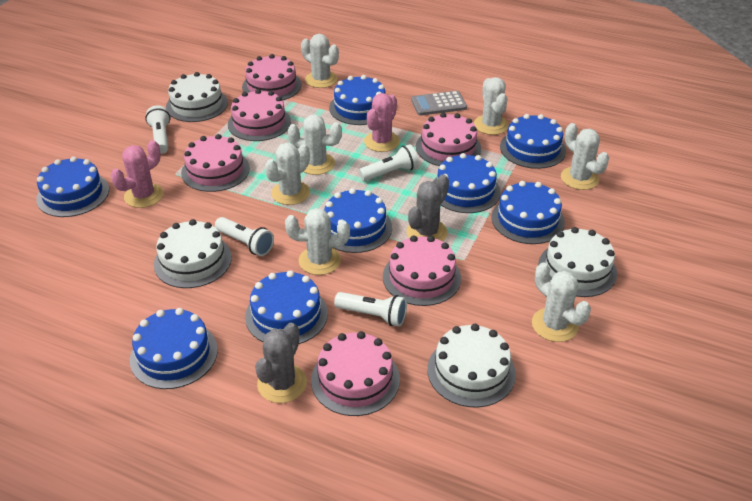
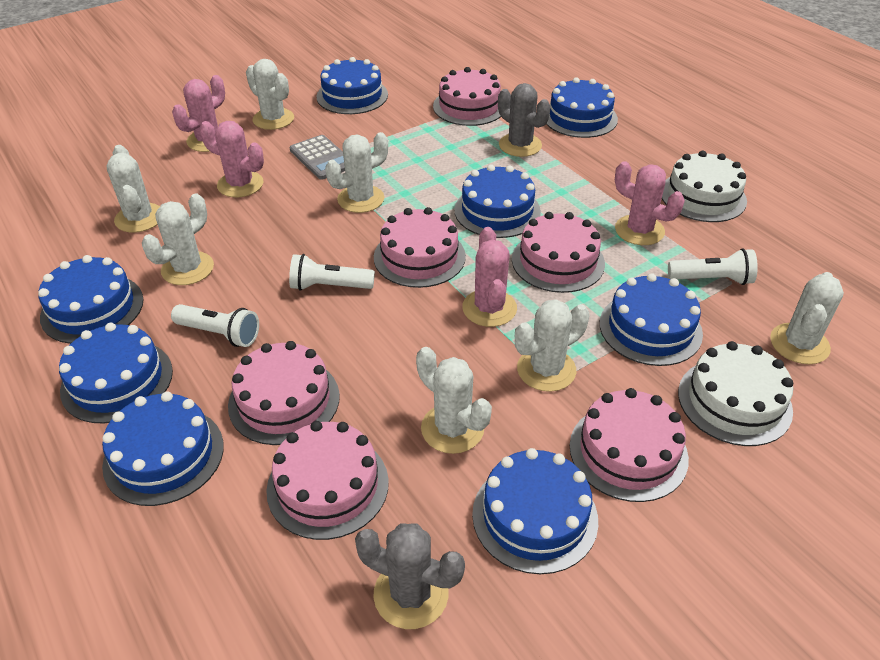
pink cactus: 2 -> 4
white cake: 4 -> 2
white flashlight: 4 -> 3

